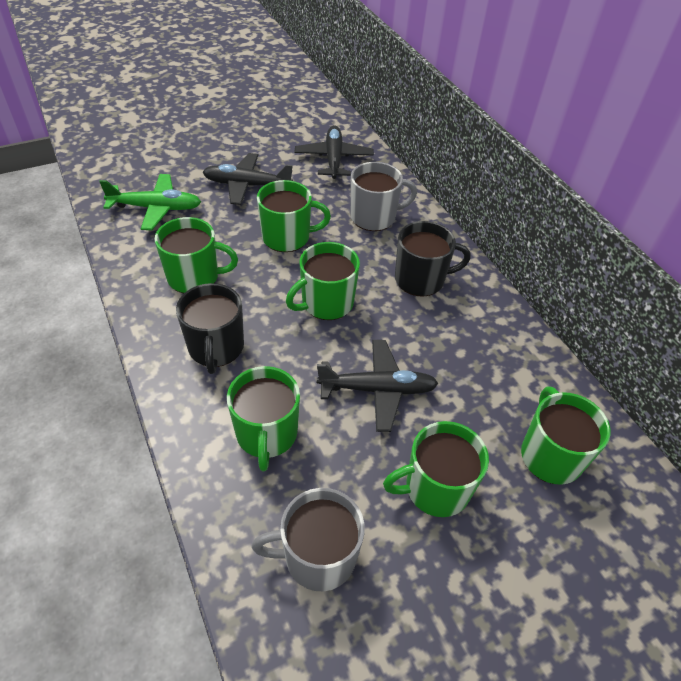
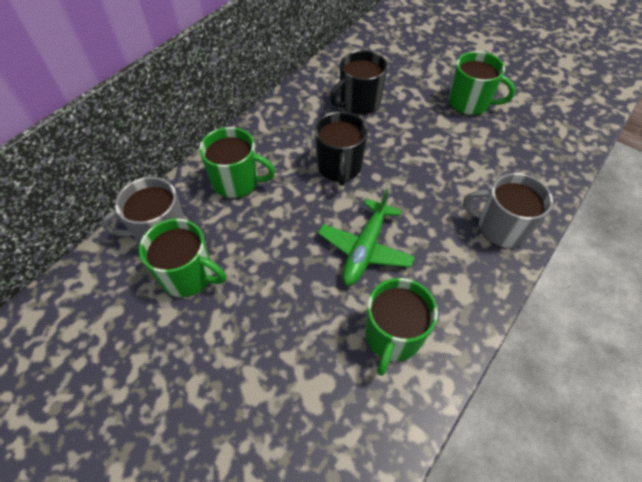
black plane: 3 -> 0
green mug: 6 -> 4

